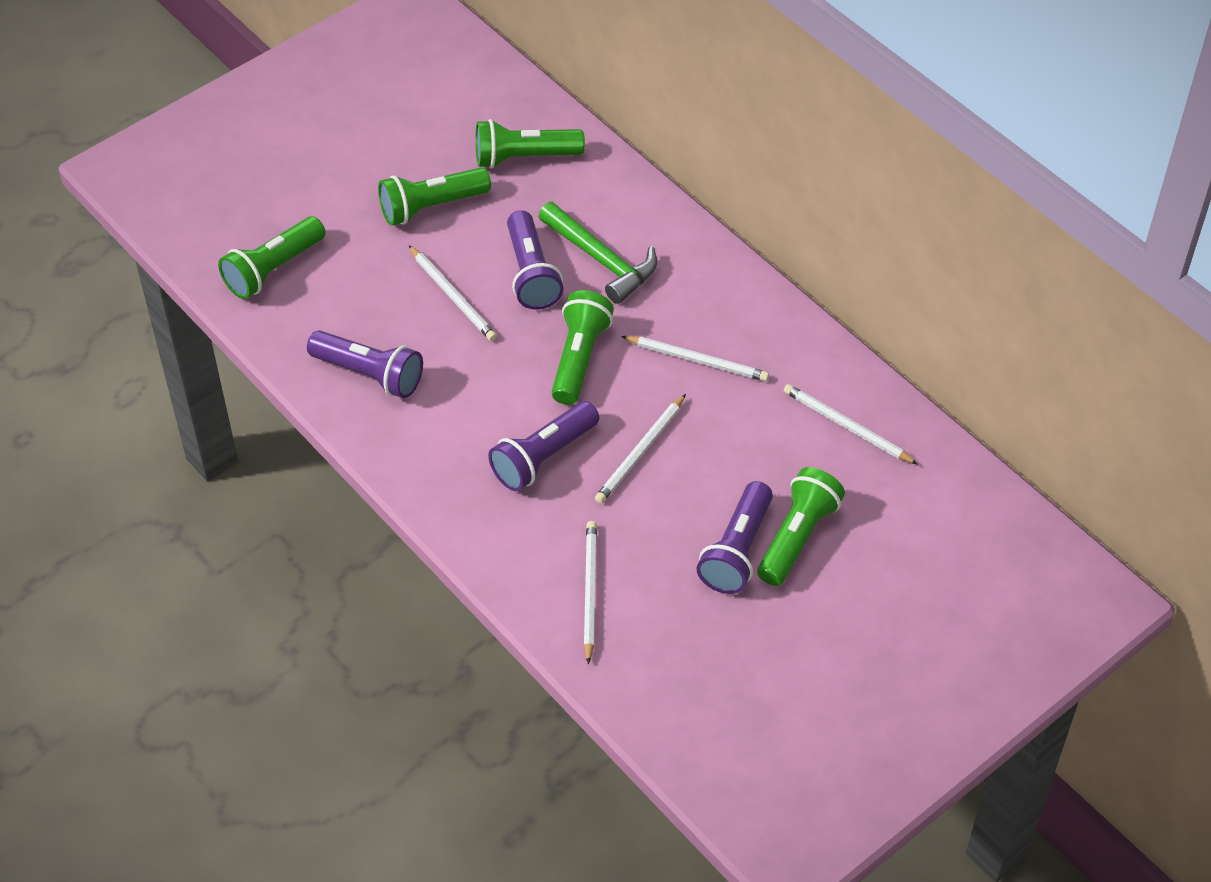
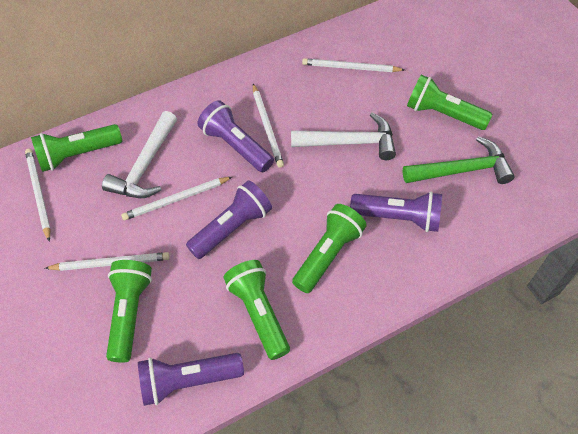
white hammer: 0 -> 2

